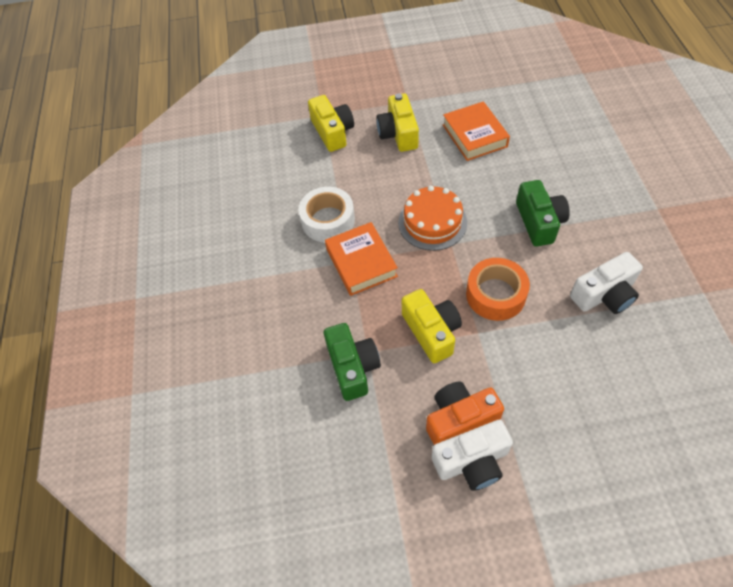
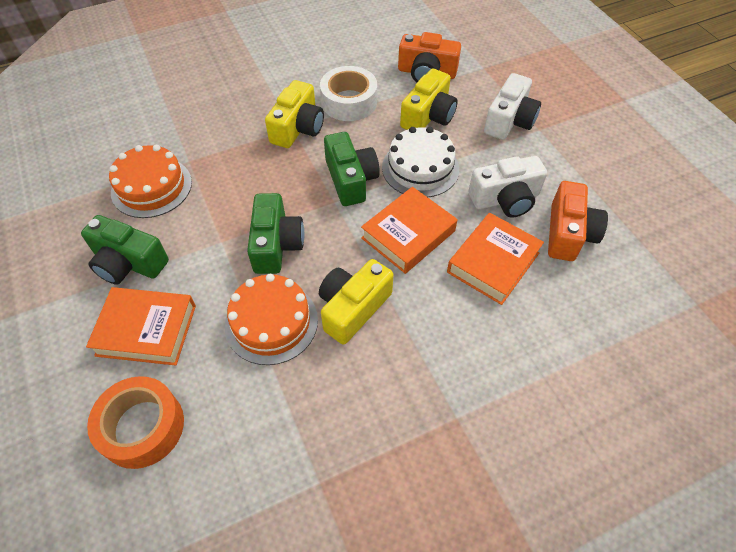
green camera: 2 -> 3
orange book: 2 -> 3
orange cake: 1 -> 2
orange camera: 1 -> 2
white cake: 0 -> 1

